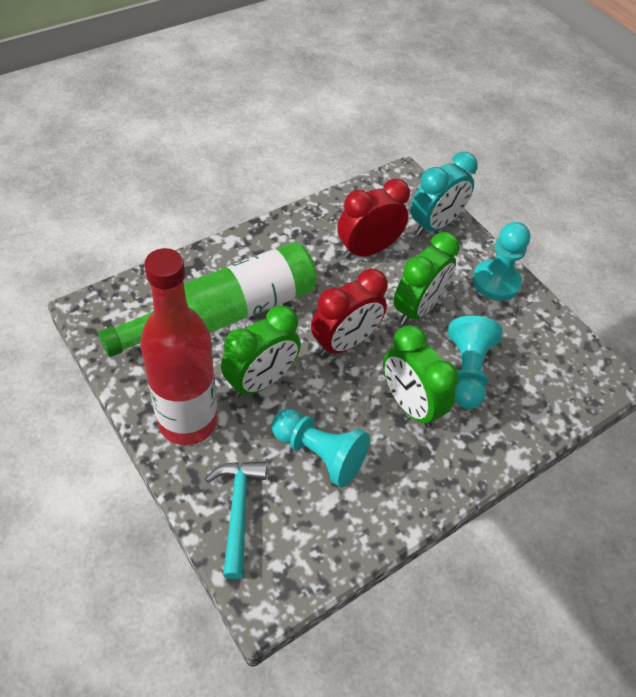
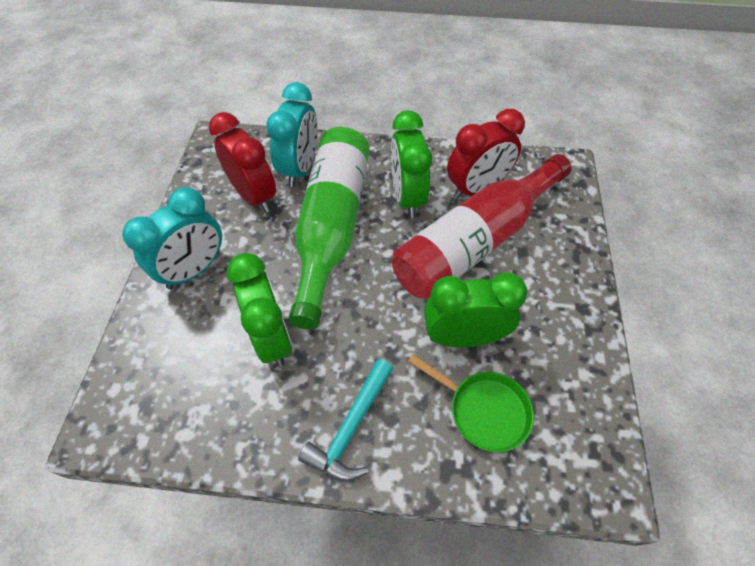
green pan: 0 -> 1
turquoise clock: 1 -> 2
turquoise pawn: 3 -> 0

